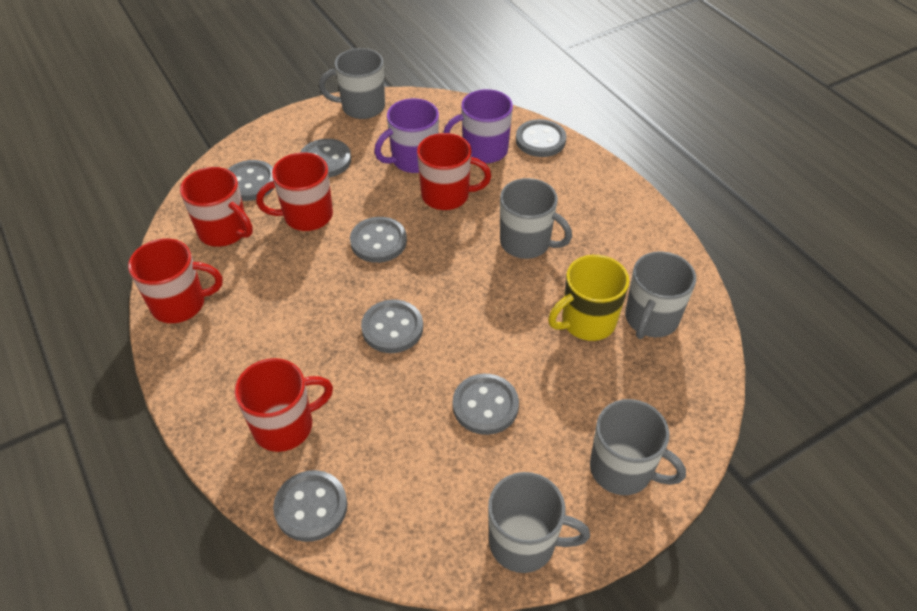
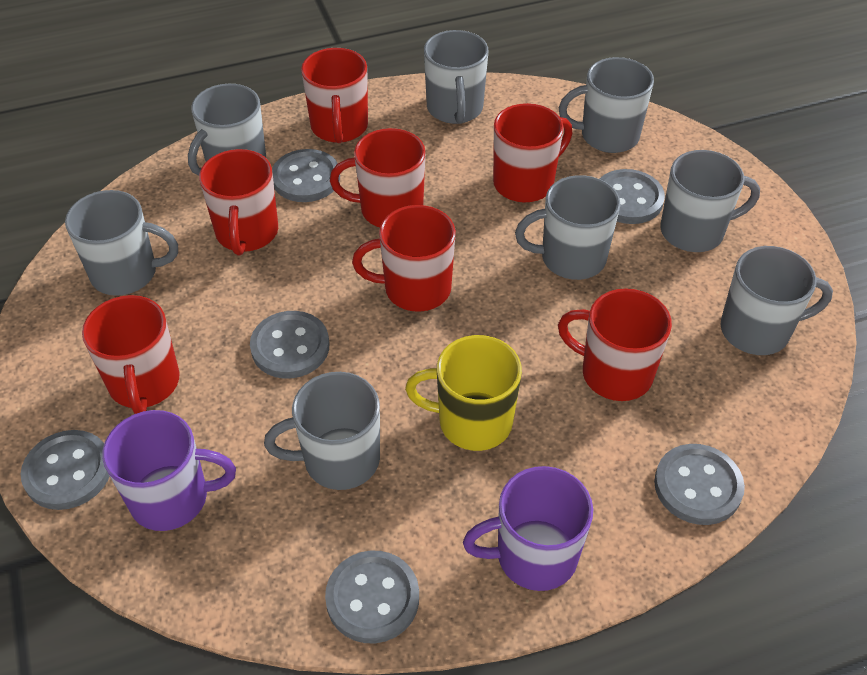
grey button: 7 -> 6
grey mug: 5 -> 8
red mug: 5 -> 7

